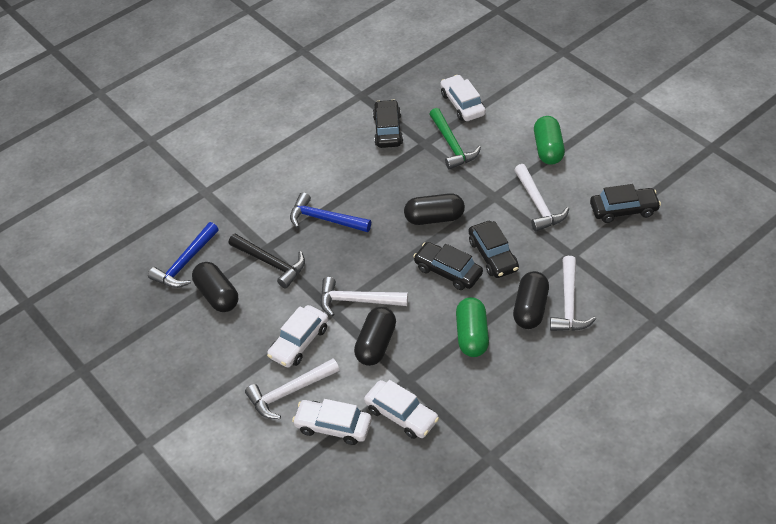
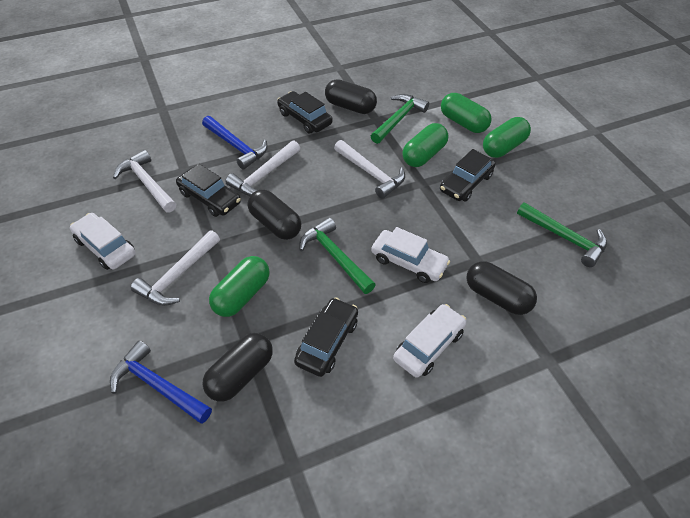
black hammer: 1 -> 0
green capsule: 2 -> 4
green hammer: 1 -> 3
white car: 4 -> 3

